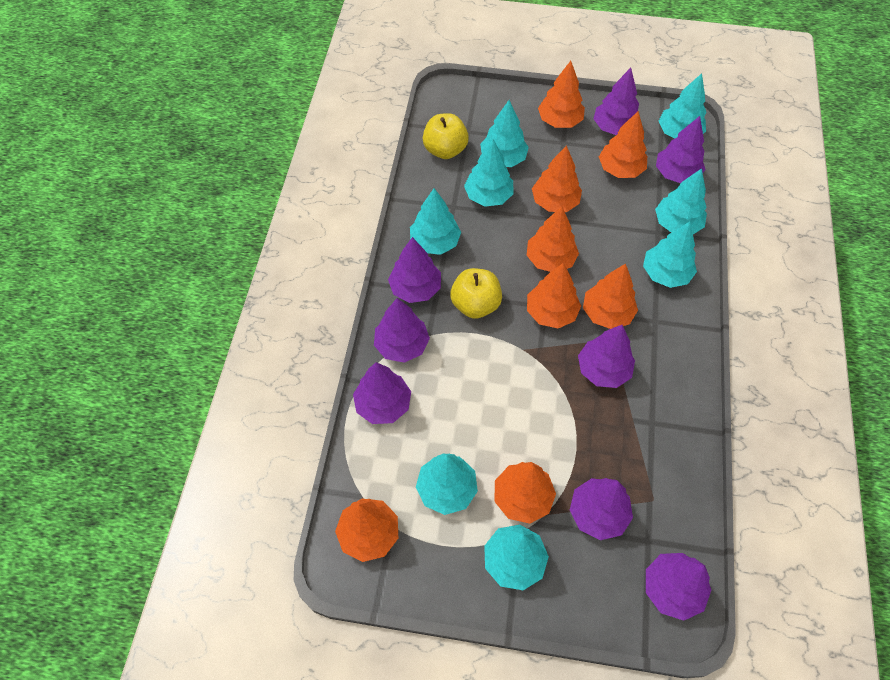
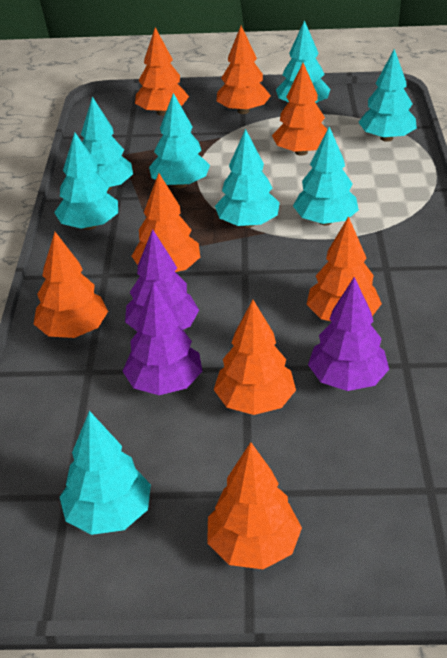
purple tree: 8 -> 3
yellow apple: 2 -> 0

